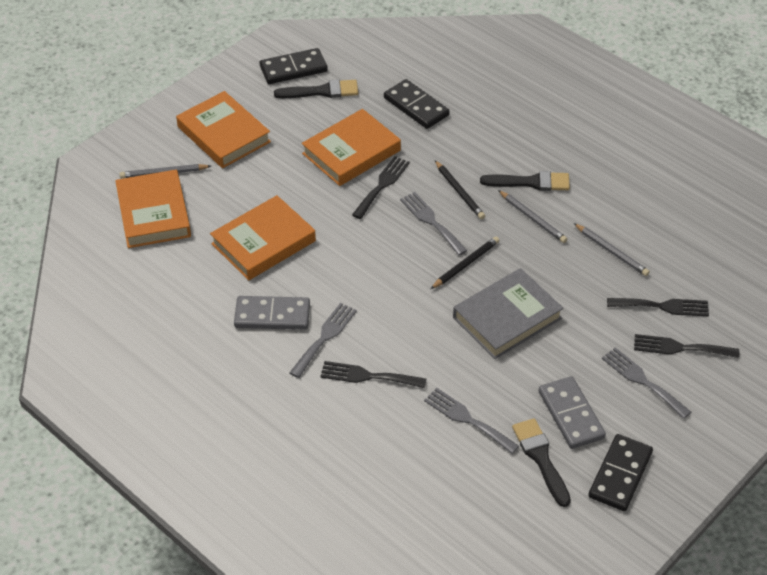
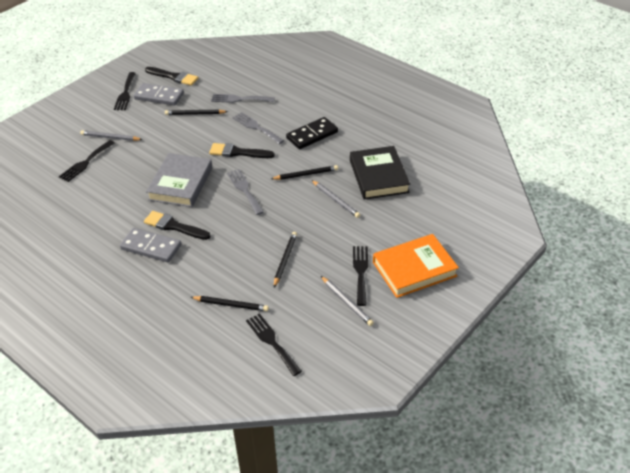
black book: 0 -> 1
black domino: 3 -> 1
black pencil: 2 -> 4
grey fork: 4 -> 3
orange book: 4 -> 1

